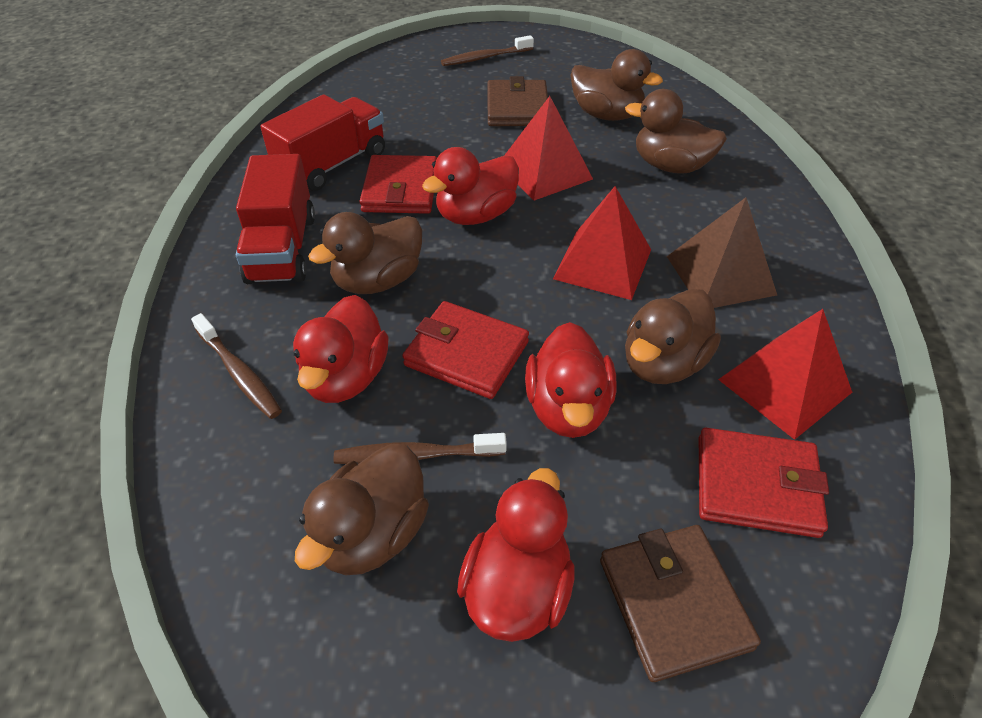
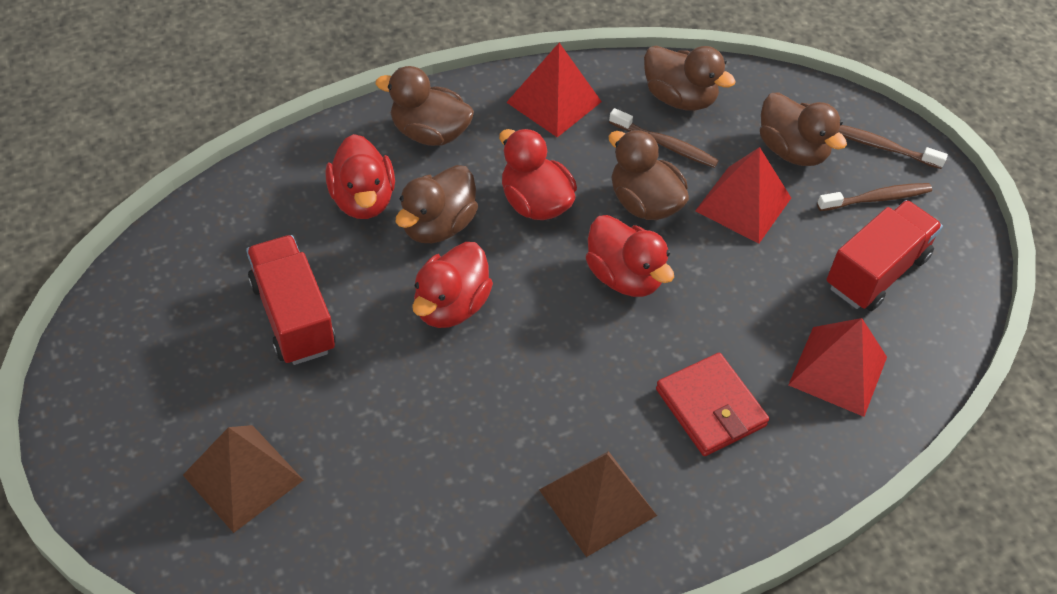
brown pyramid: 1 -> 2
brown wallet: 2 -> 0
red wallet: 3 -> 1

